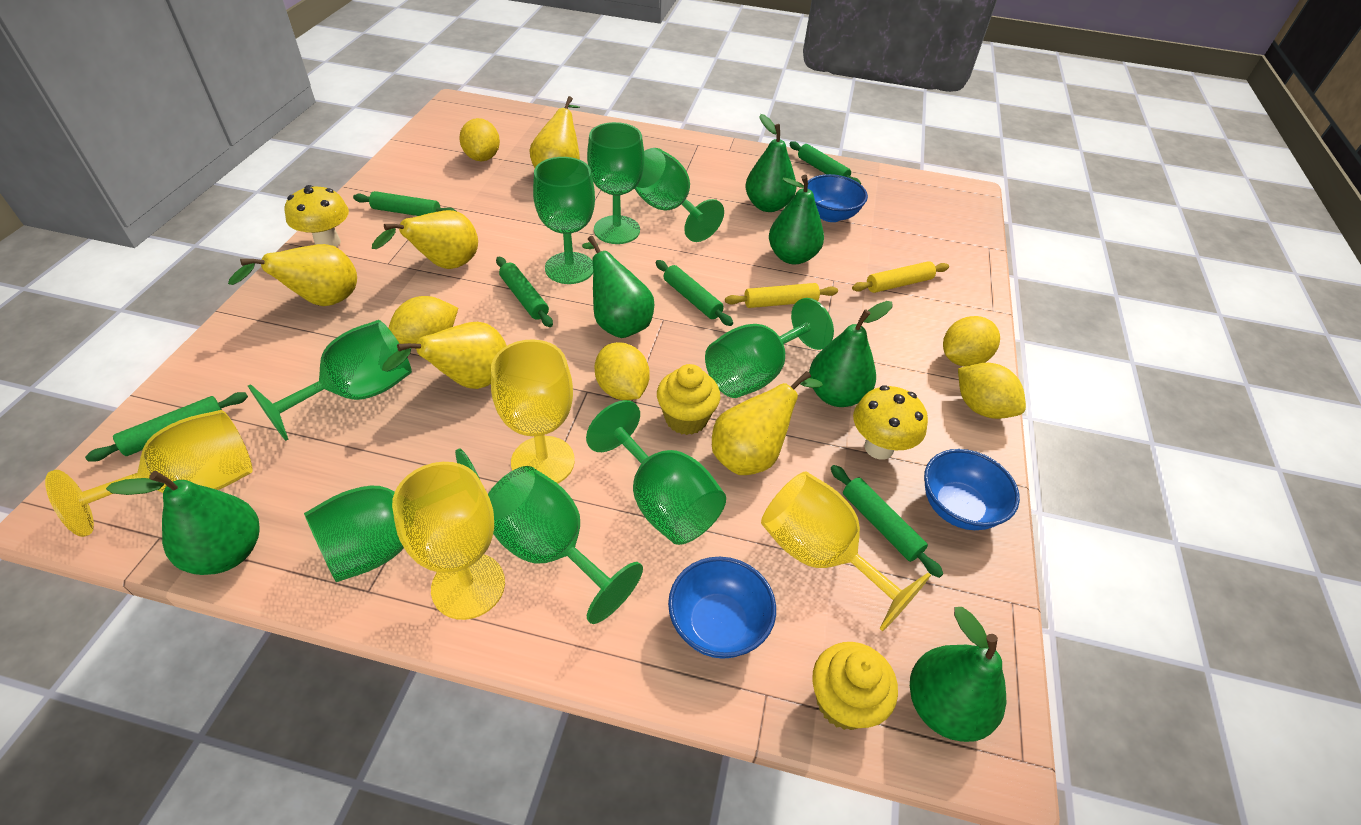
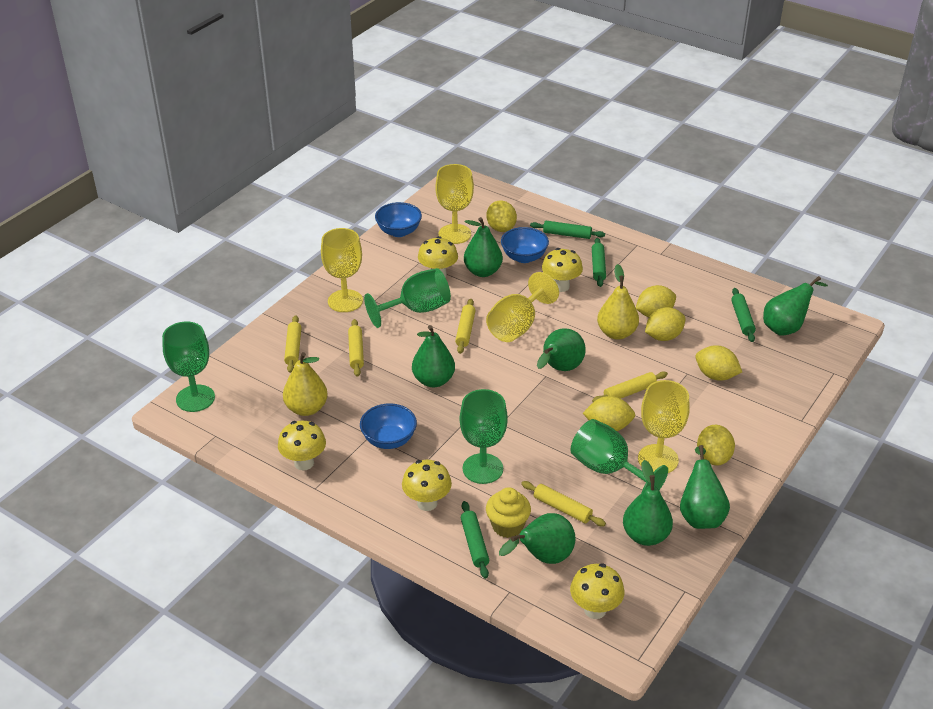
green goblet: 8 -> 4
green pear: 6 -> 7
green rolling pin: 6 -> 4
yellow cupcake: 2 -> 1
yellow lemon: 5 -> 6
yellow mushroom: 2 -> 5
yellow pear: 5 -> 2
yellow rolling pin: 2 -> 5

